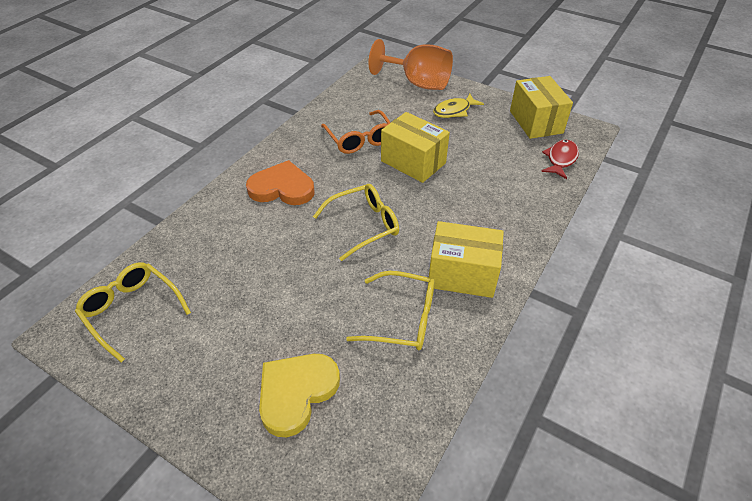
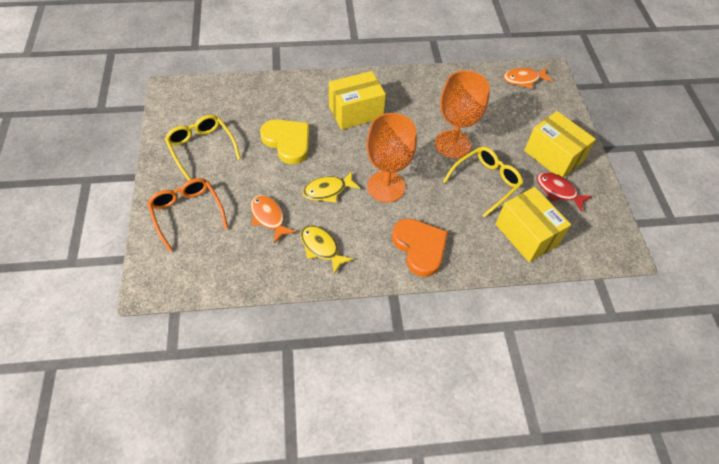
orange fish: 0 -> 2
orange goblet: 1 -> 2
yellow fish: 1 -> 2
yellow glasses: 3 -> 2

